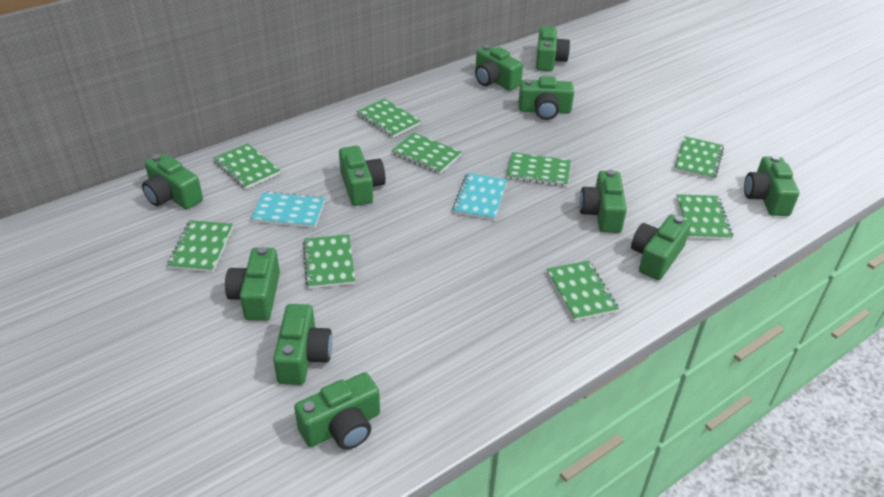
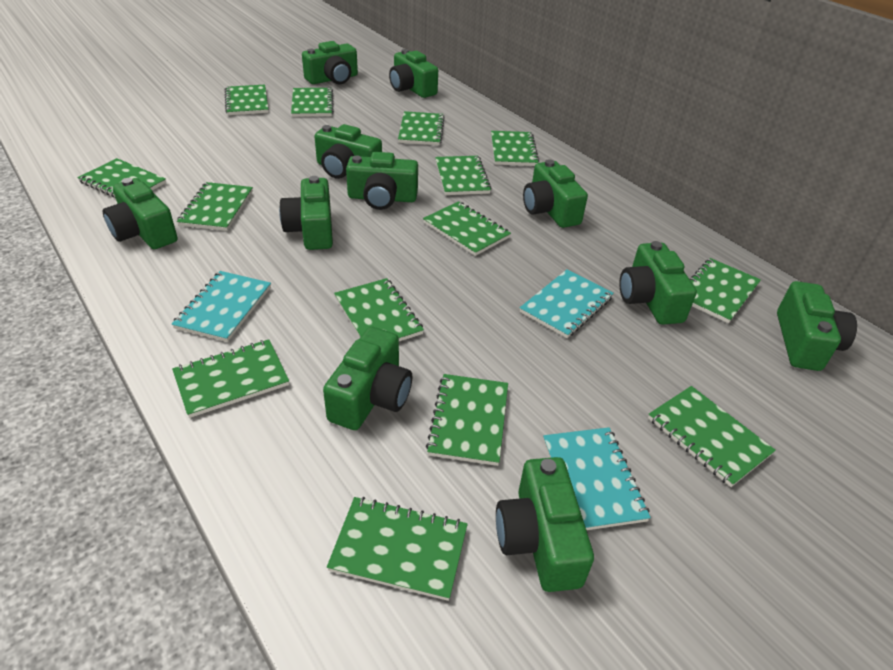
green notebook: 9 -> 14
turquoise notebook: 2 -> 3

